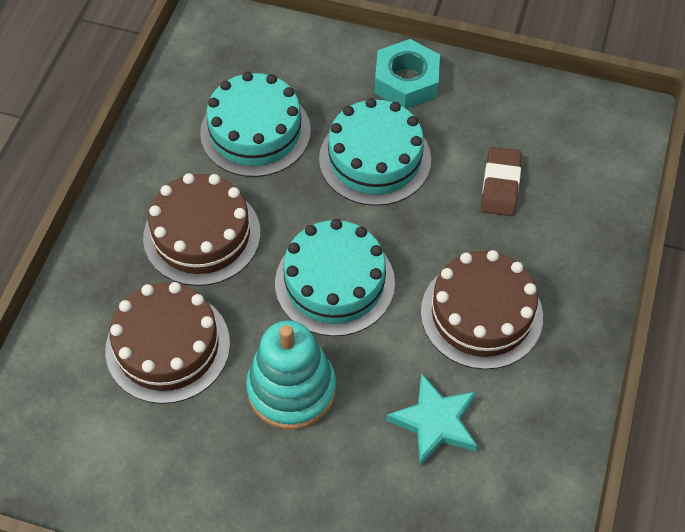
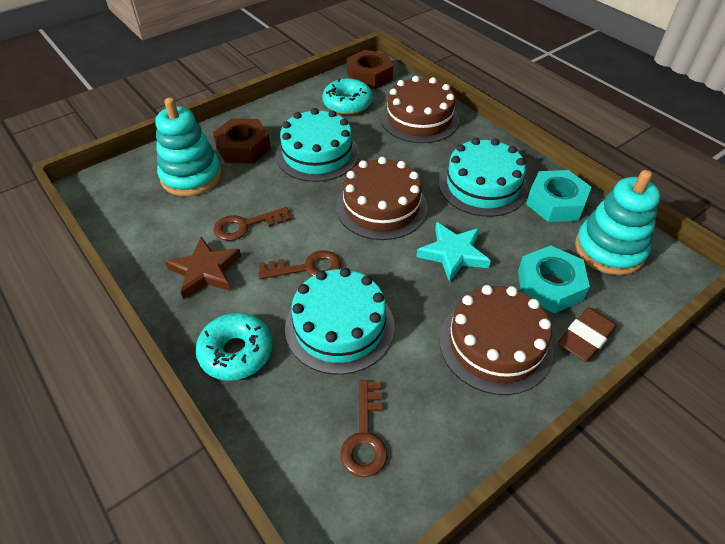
brown key: 0 -> 3
brown nut: 0 -> 2
brown star: 0 -> 1
turquoise donut: 0 -> 2
turquoise nut: 1 -> 2
turquoise stacking toy: 1 -> 2

